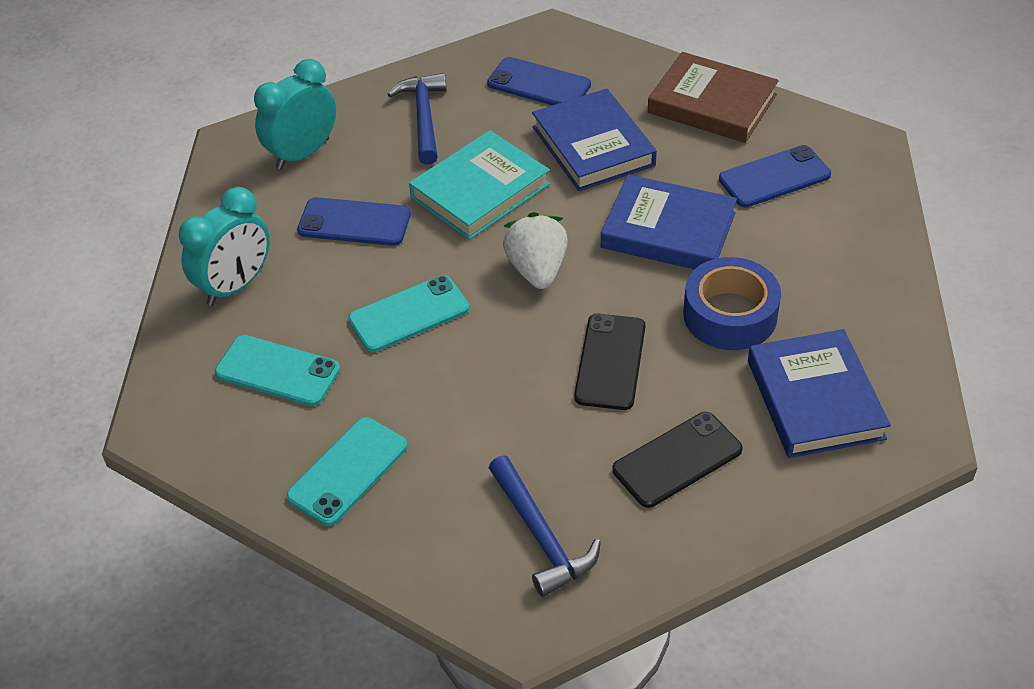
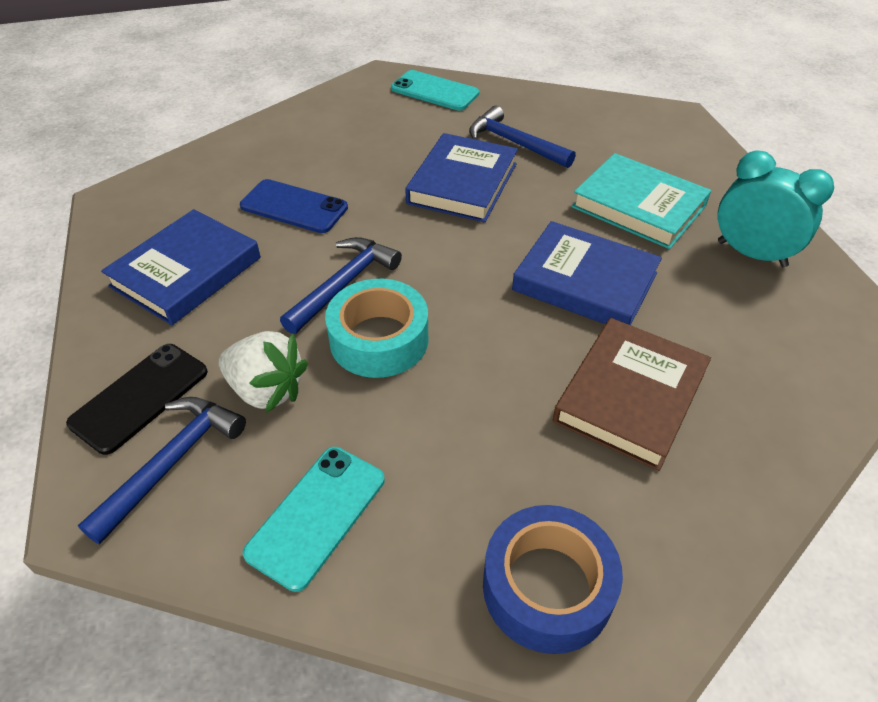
black phone: 2 -> 1
blue hammer: 2 -> 3
blue phone: 3 -> 1
turquoise clock: 2 -> 1
turquoise phone: 3 -> 2
turquoise tape: 0 -> 1

